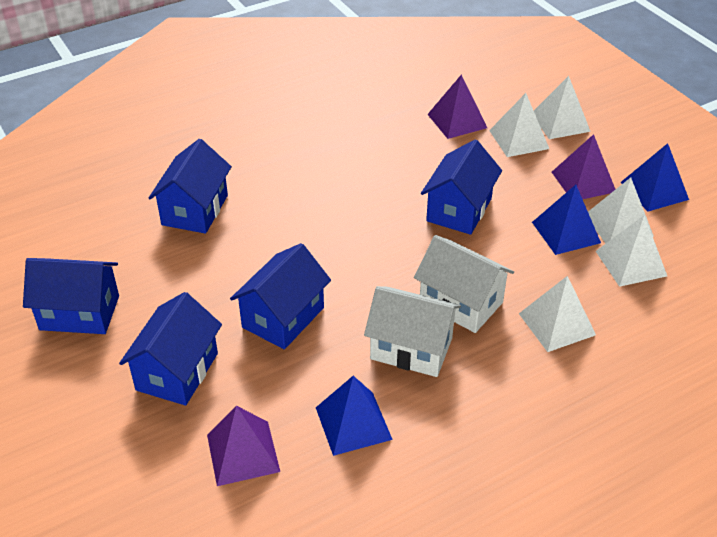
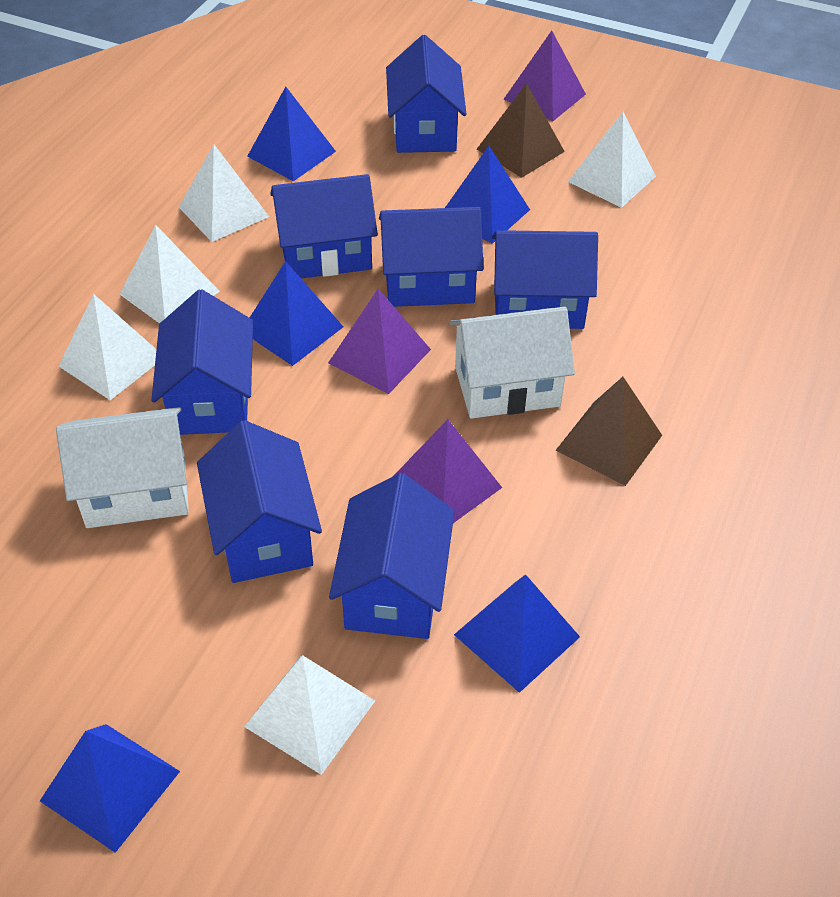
blue house: 5 -> 7
blue pyramid: 3 -> 5
brown pyramid: 0 -> 2

